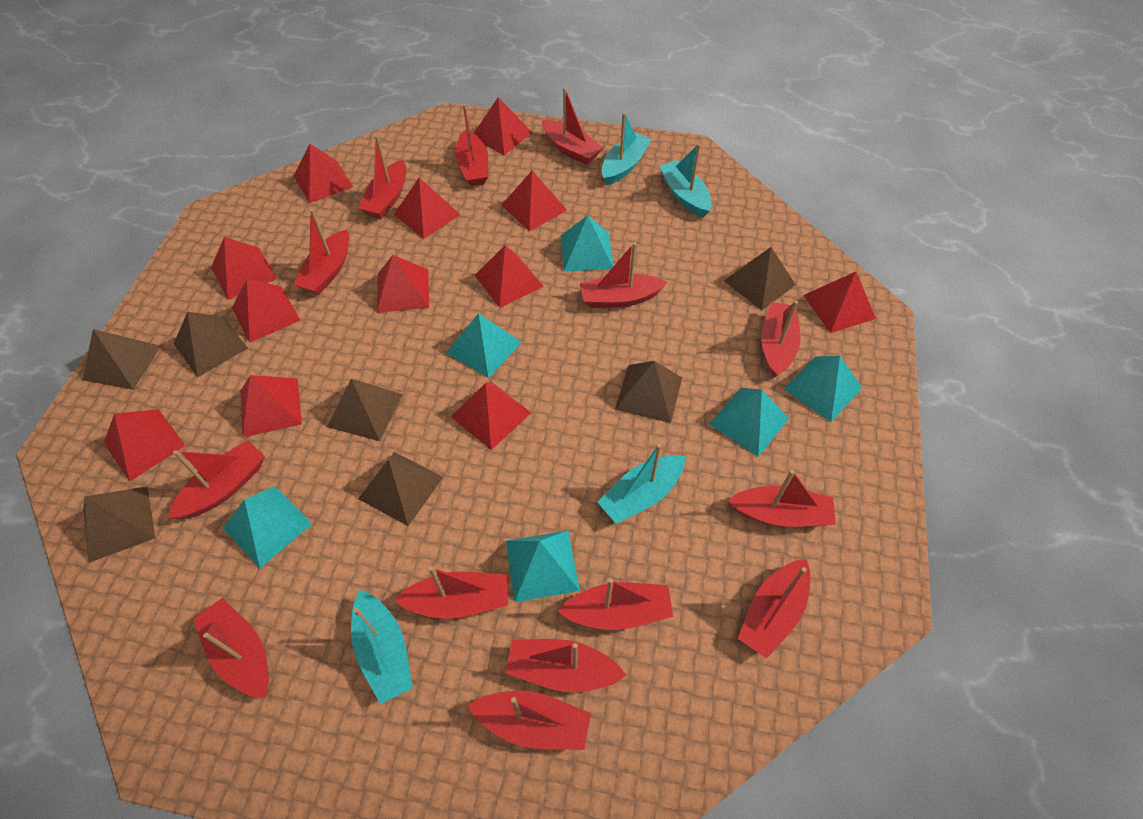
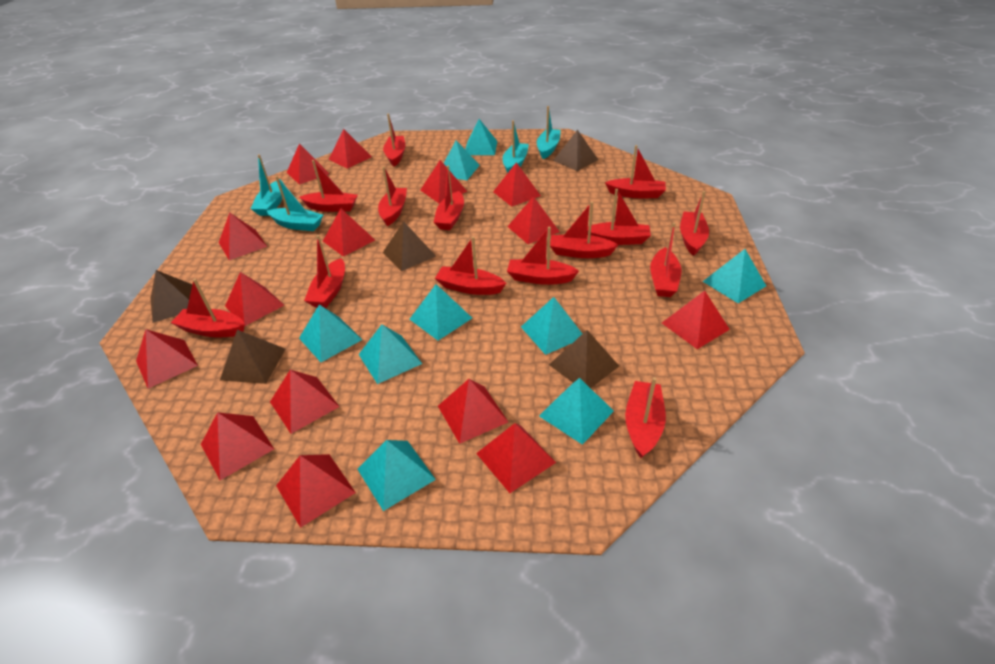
brown pyramid: 7 -> 5
red pyramid: 12 -> 15
turquoise pyramid: 6 -> 9

